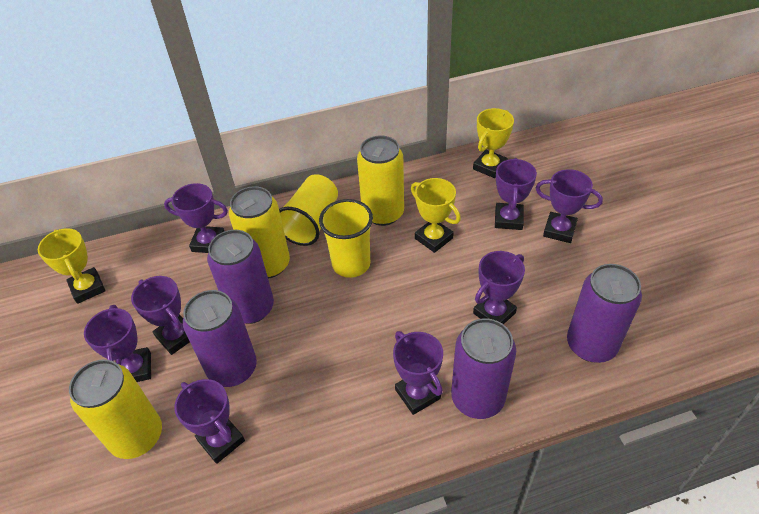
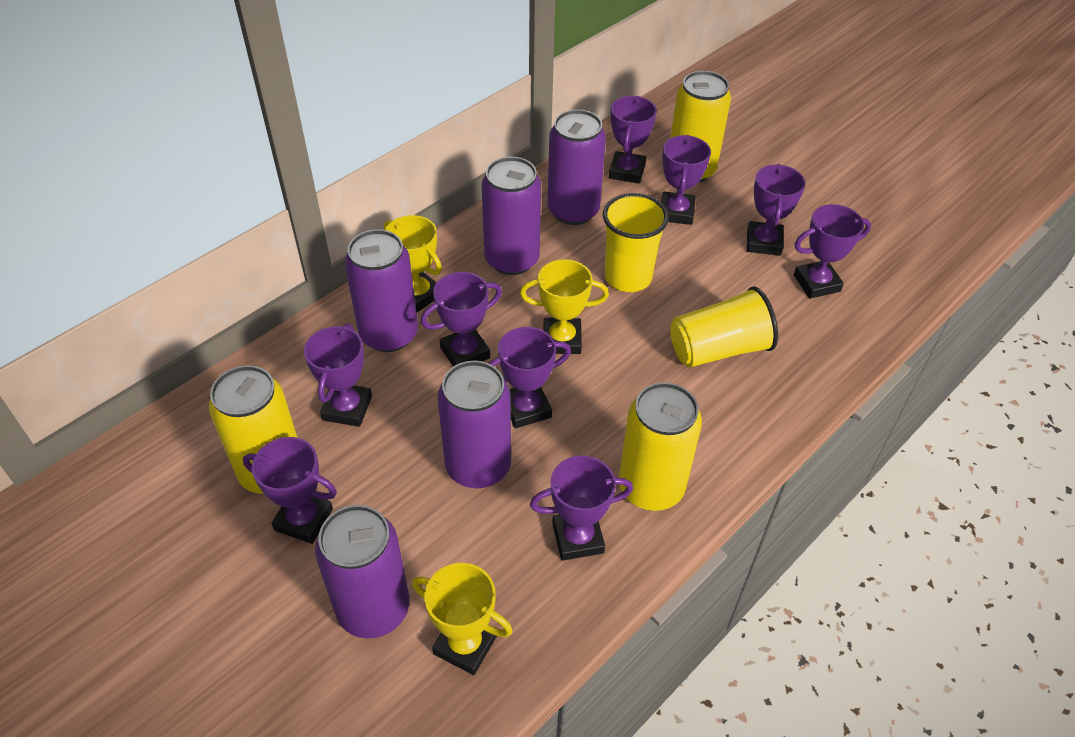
purple can: 4 -> 5
purple trophy: 8 -> 9

